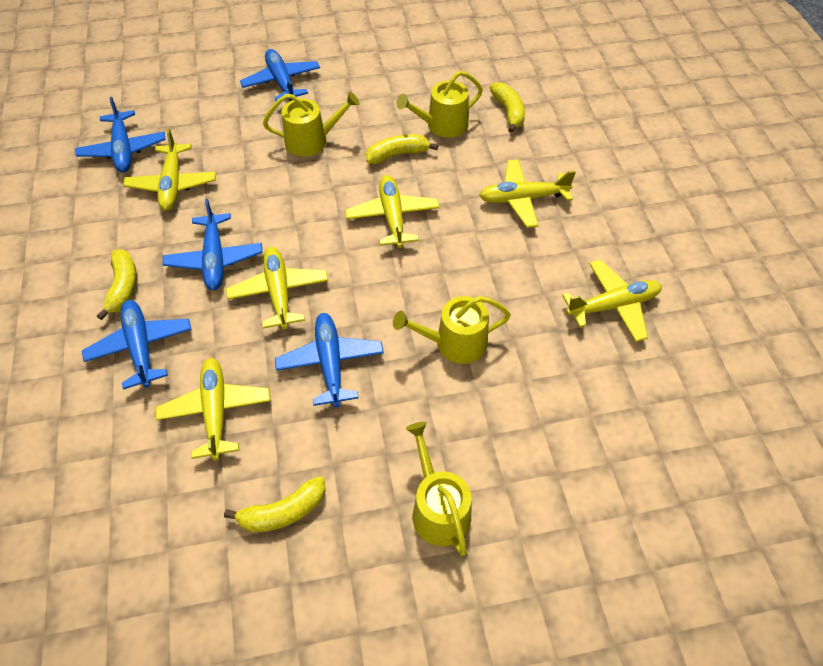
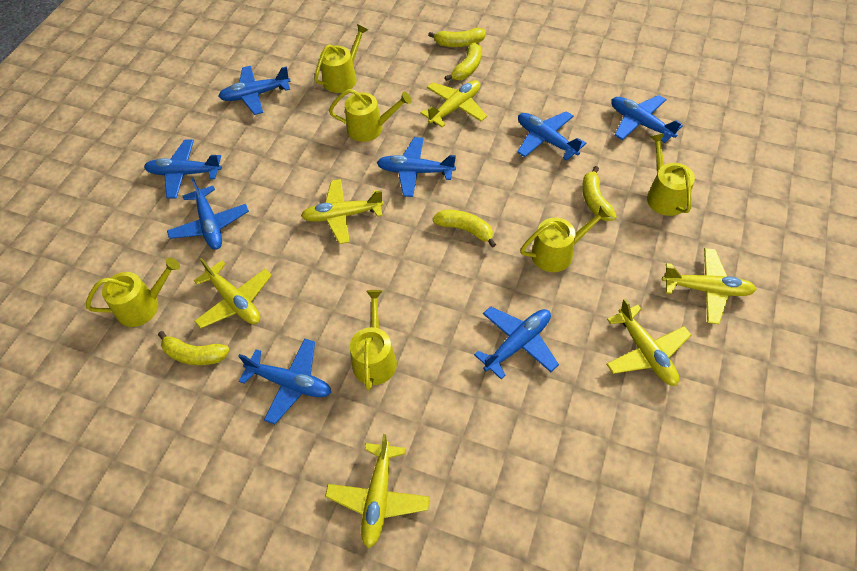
blue plane: 5 -> 8
yellow banana: 4 -> 5
yellow watering can: 4 -> 6

